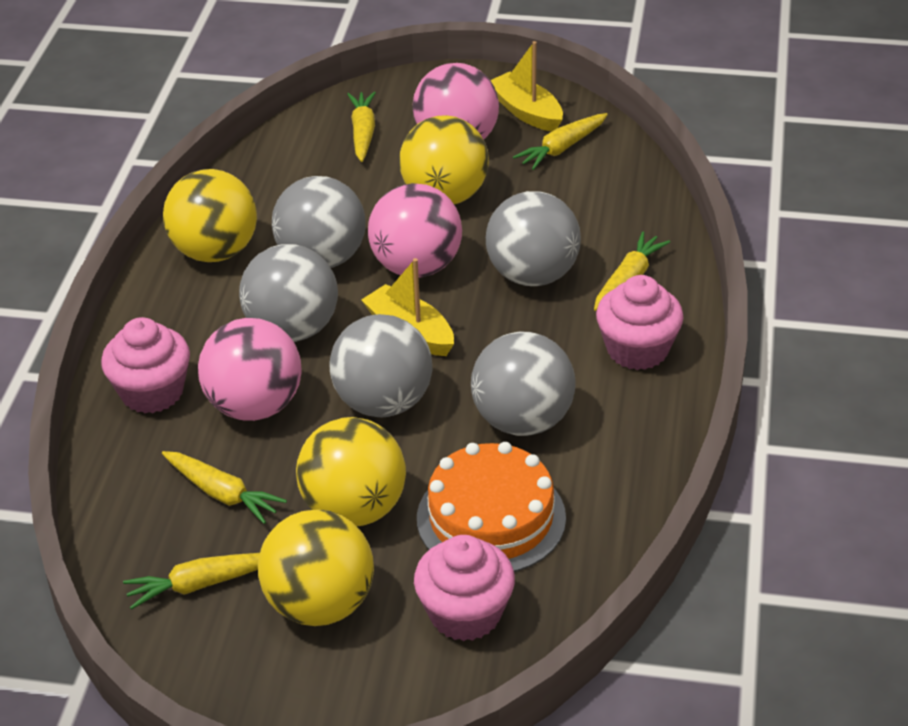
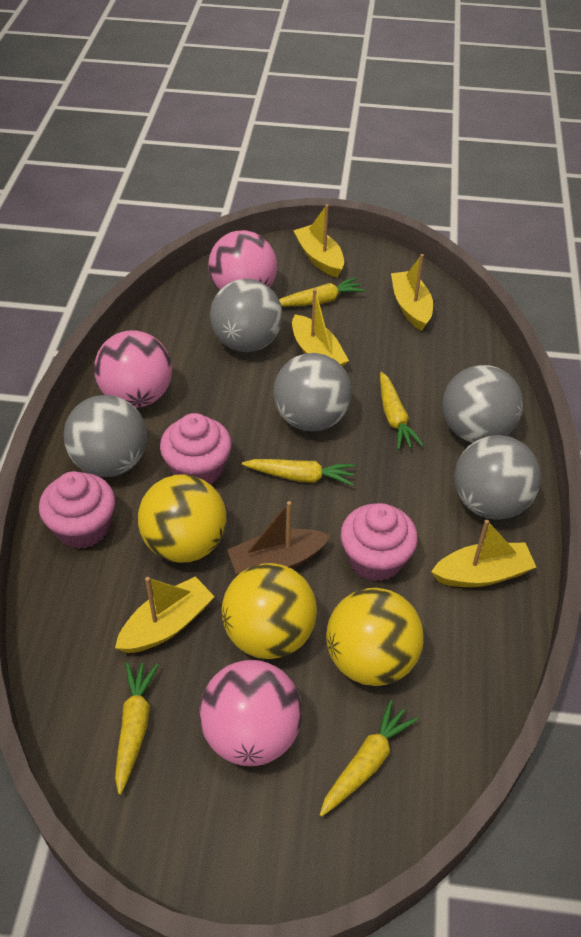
brown boat: 0 -> 1
orange cake: 1 -> 0
yellow ball: 4 -> 3
yellow boat: 2 -> 5

